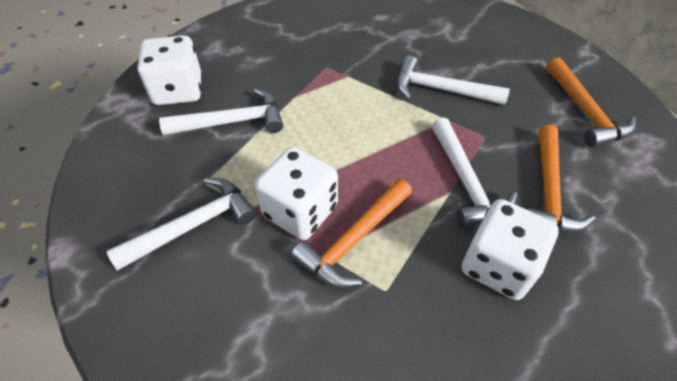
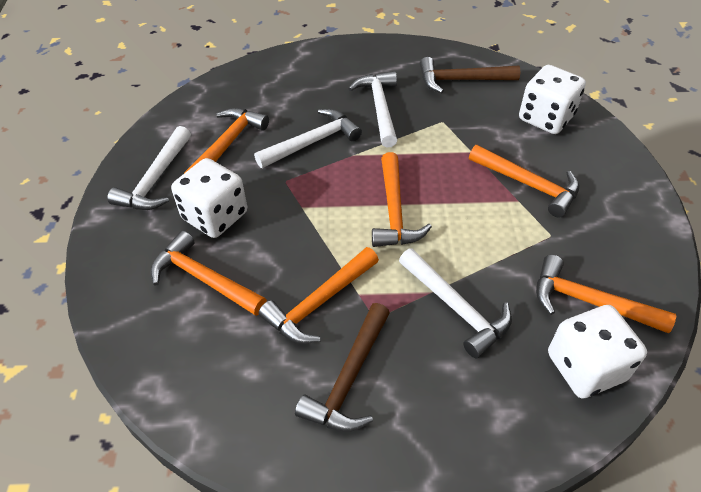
brown hammer: 0 -> 2
orange hammer: 3 -> 6

